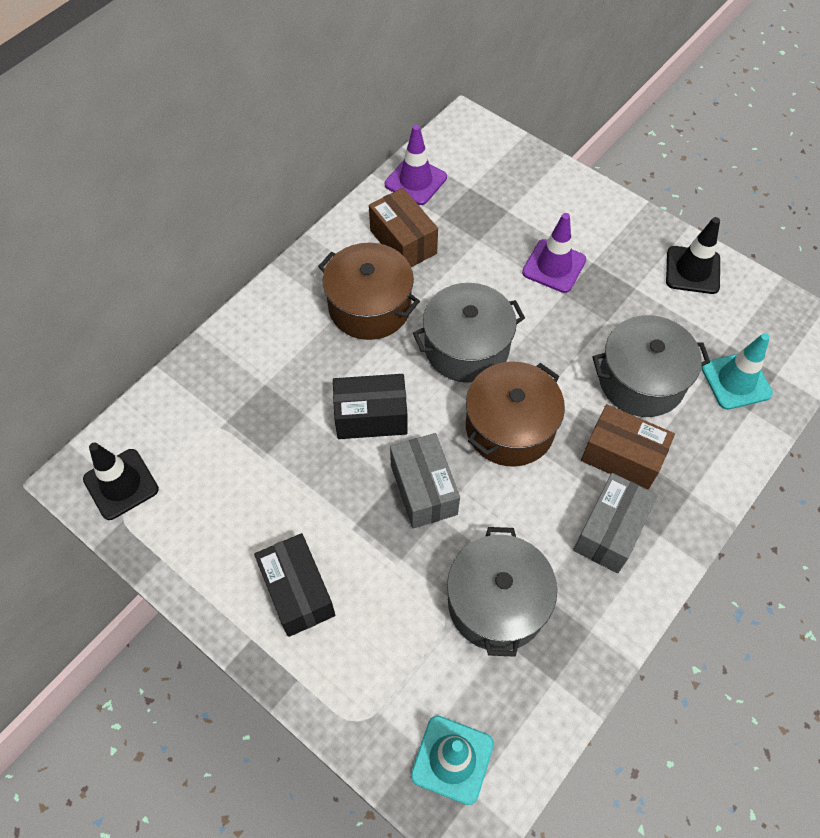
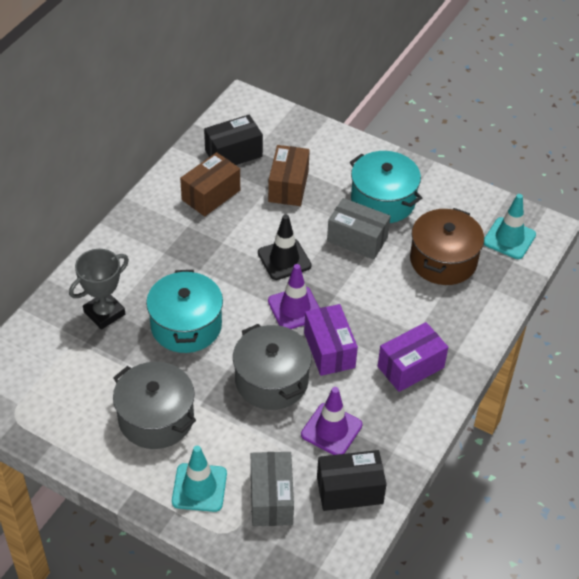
black traffic cone: 2 -> 1
brown pot: 2 -> 1
grey pot: 3 -> 2
grey trophy: 0 -> 1
purple box: 0 -> 2
turquoise pot: 0 -> 2

